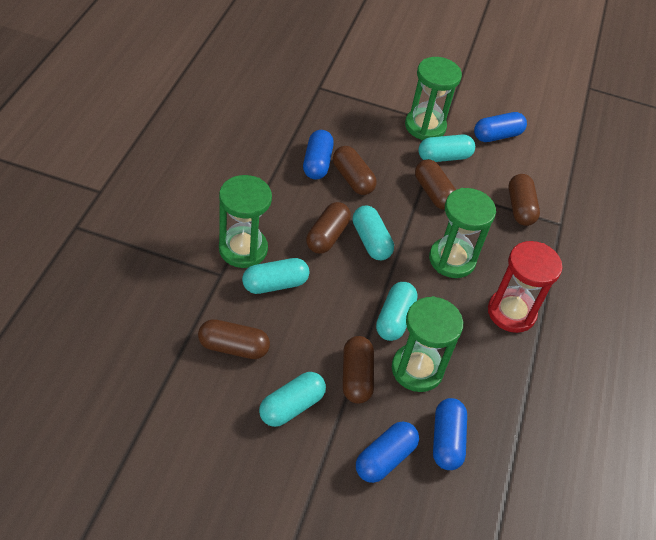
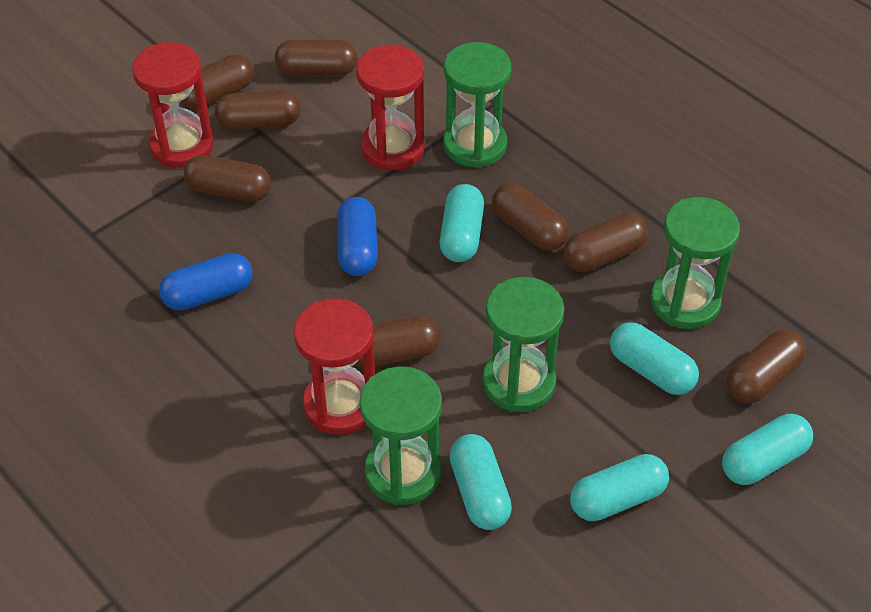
blue capsule: 4 -> 2
brown capsule: 6 -> 8
red hourglass: 1 -> 3

